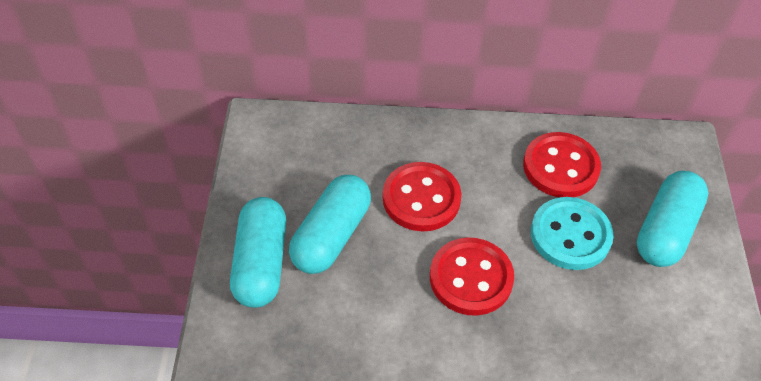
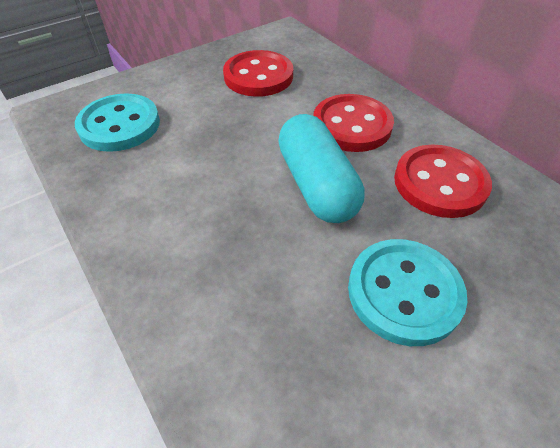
turquoise button: 1 -> 2
turquoise capsule: 3 -> 1

